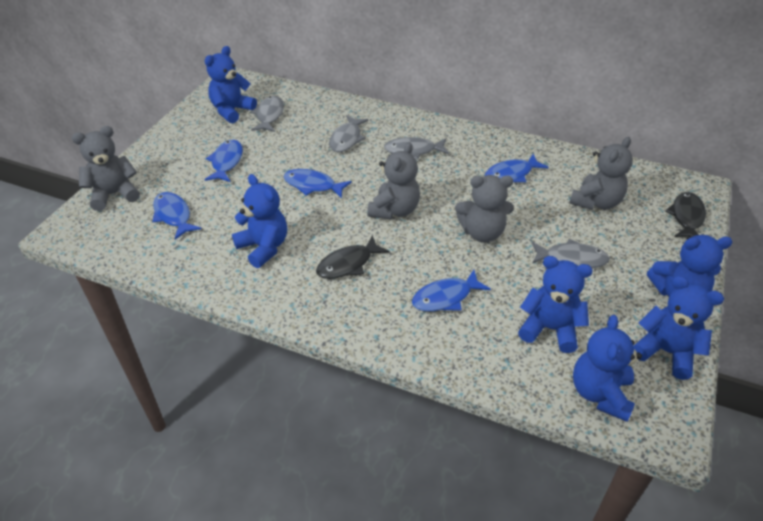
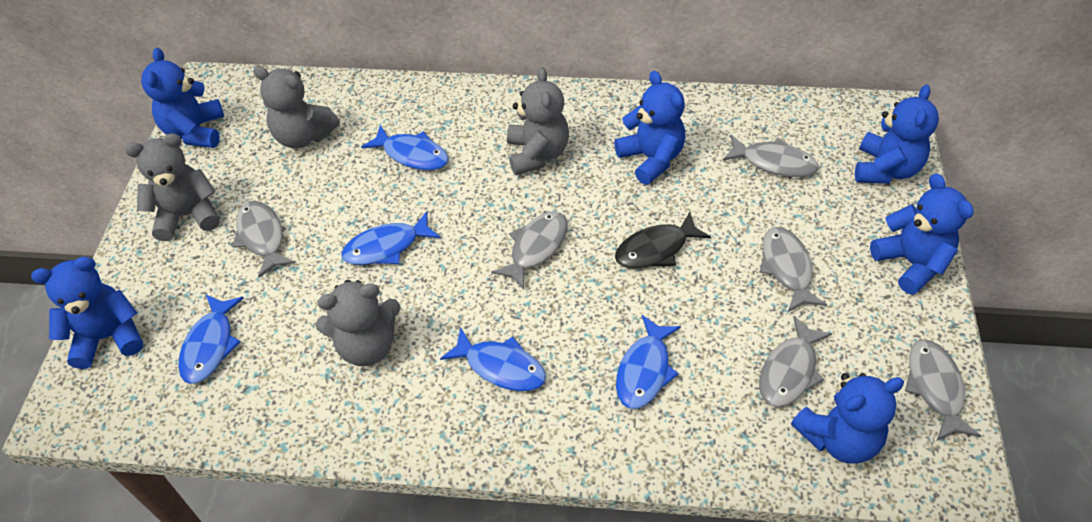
black fish: 2 -> 1
grey fish: 4 -> 6

